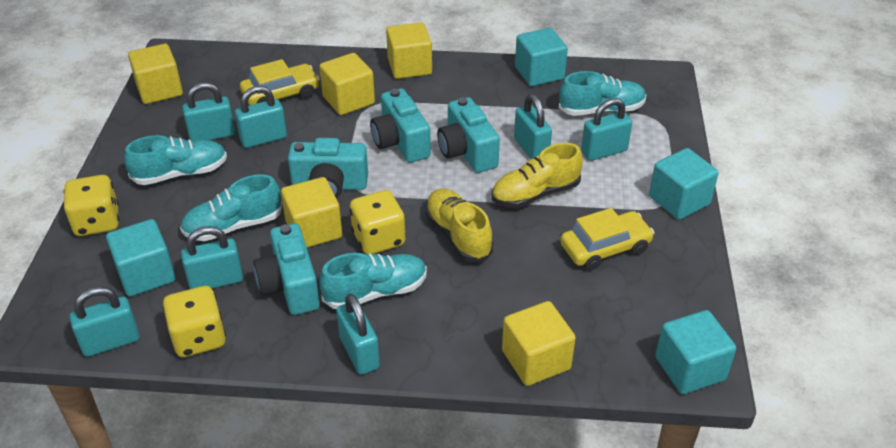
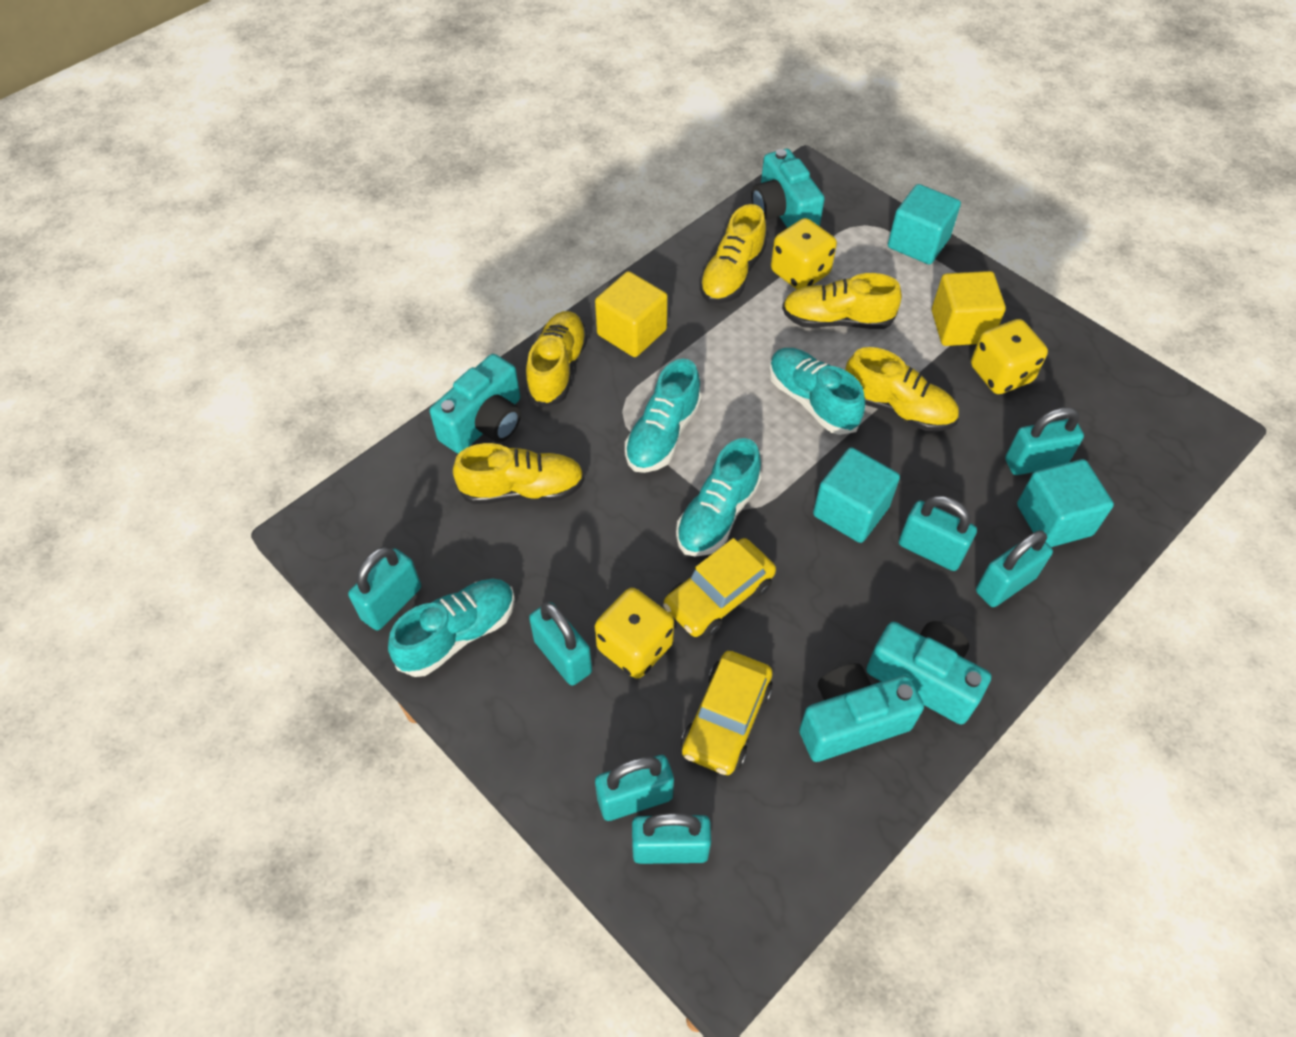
turquoise cube: 4 -> 3
yellow cube: 5 -> 2
yellow shoe: 2 -> 5

